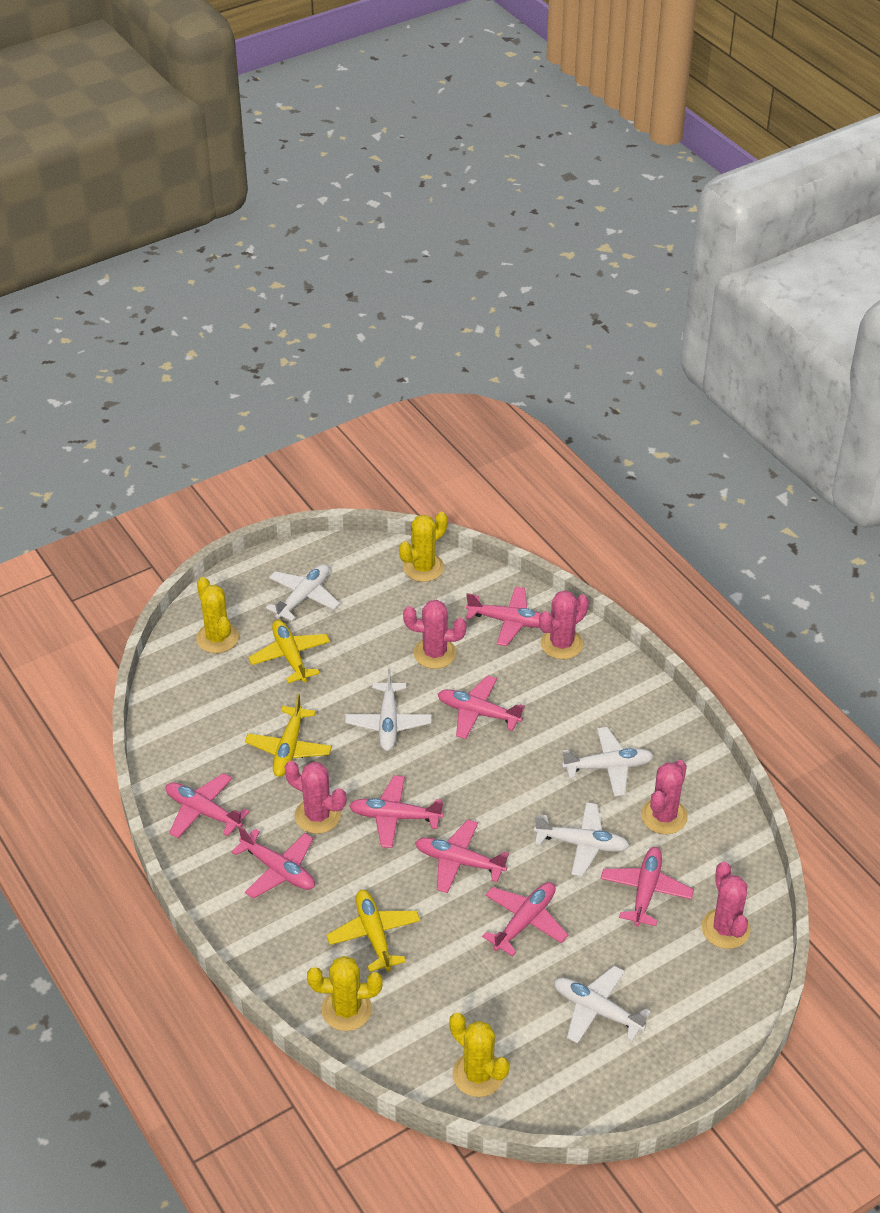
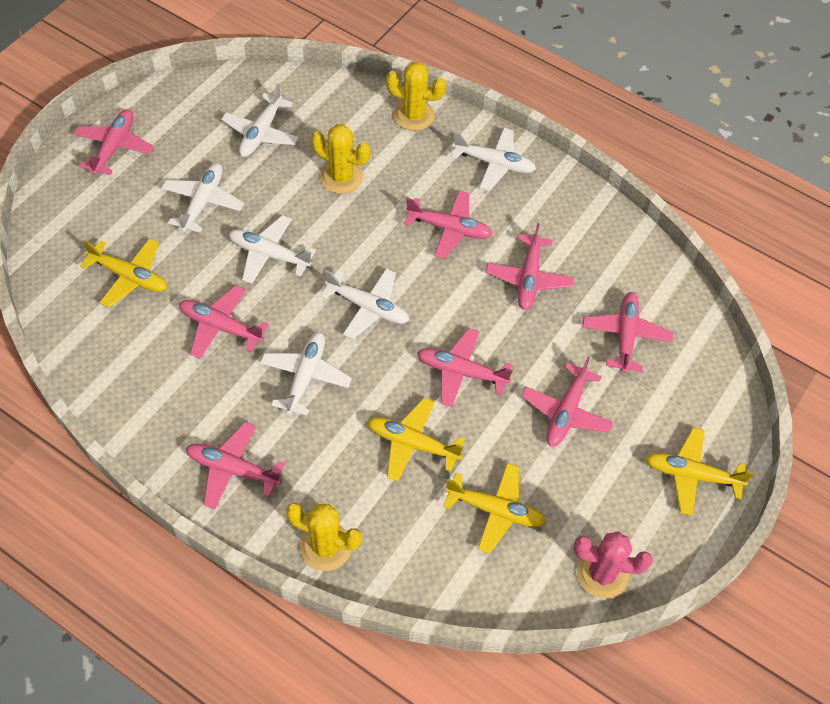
pink cactus: 5 -> 1
white plane: 5 -> 6
yellow cactus: 4 -> 3
yellow plane: 3 -> 4

